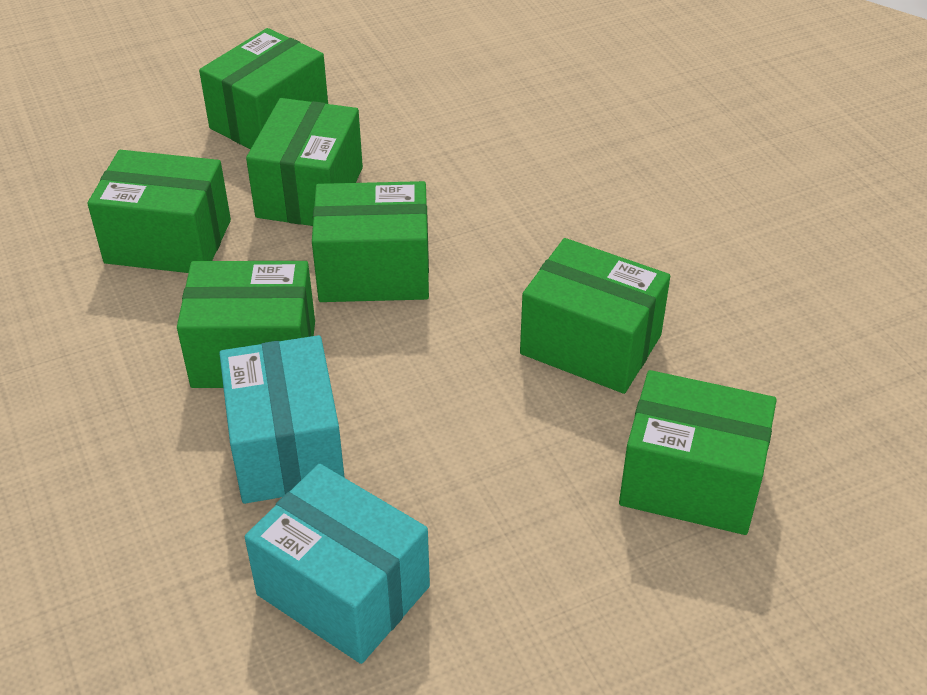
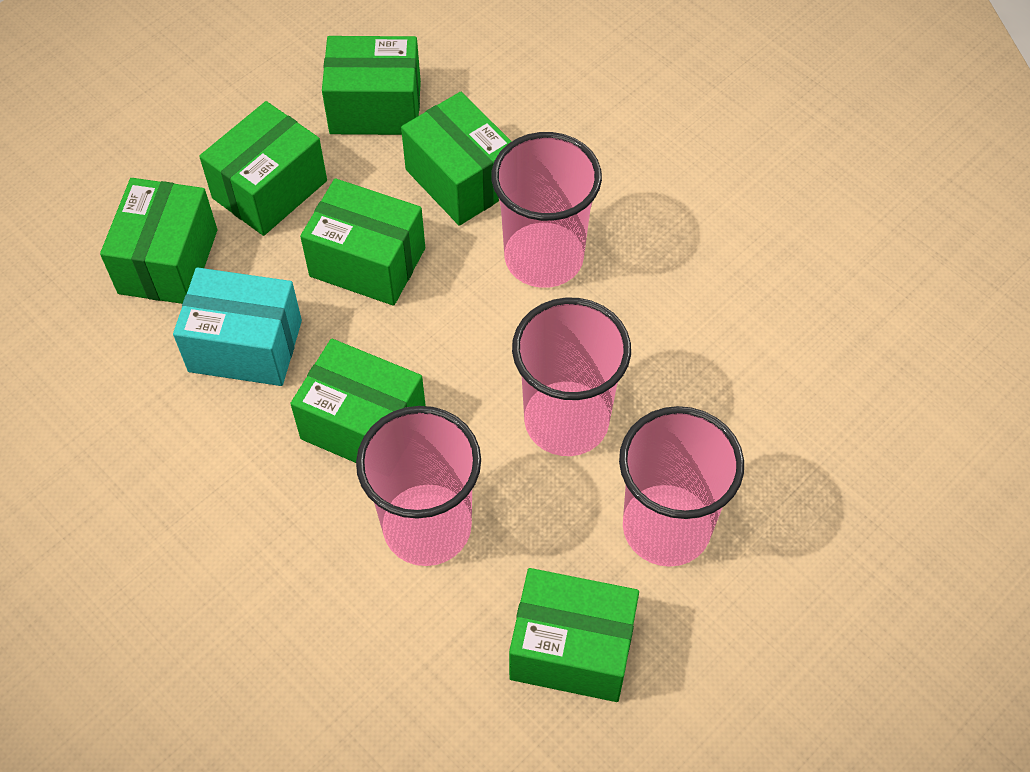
pink cup: 0 -> 4
turquoise box: 2 -> 1

